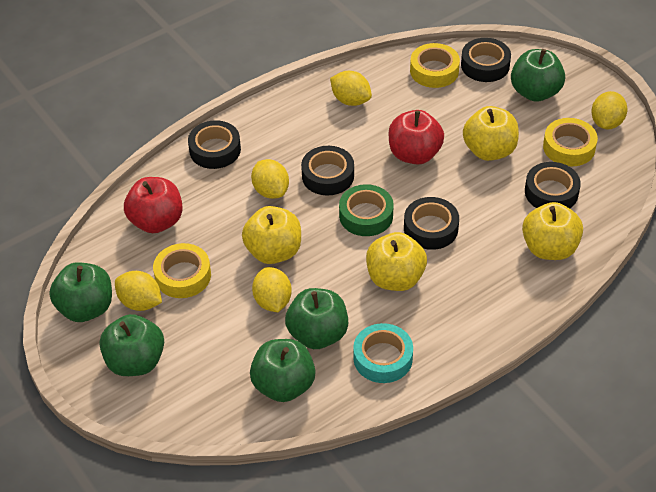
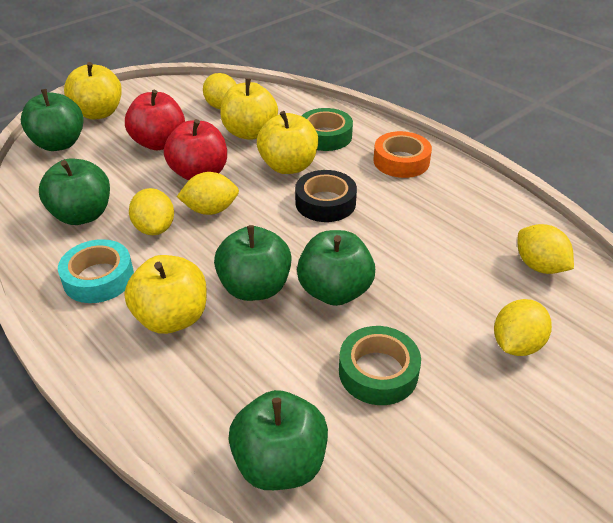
black tape: 5 -> 1
green tape: 1 -> 2
orange tape: 0 -> 1
yellow tape: 3 -> 0

